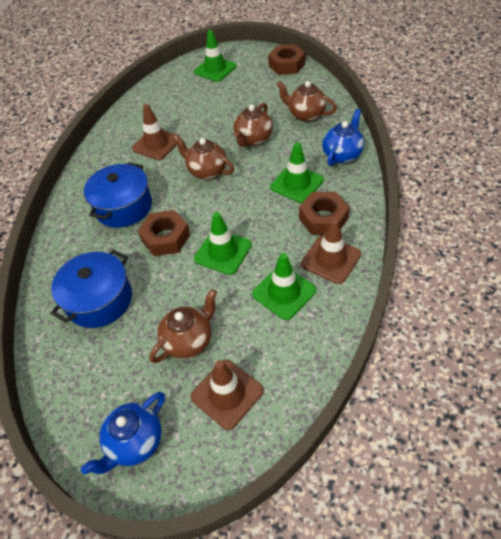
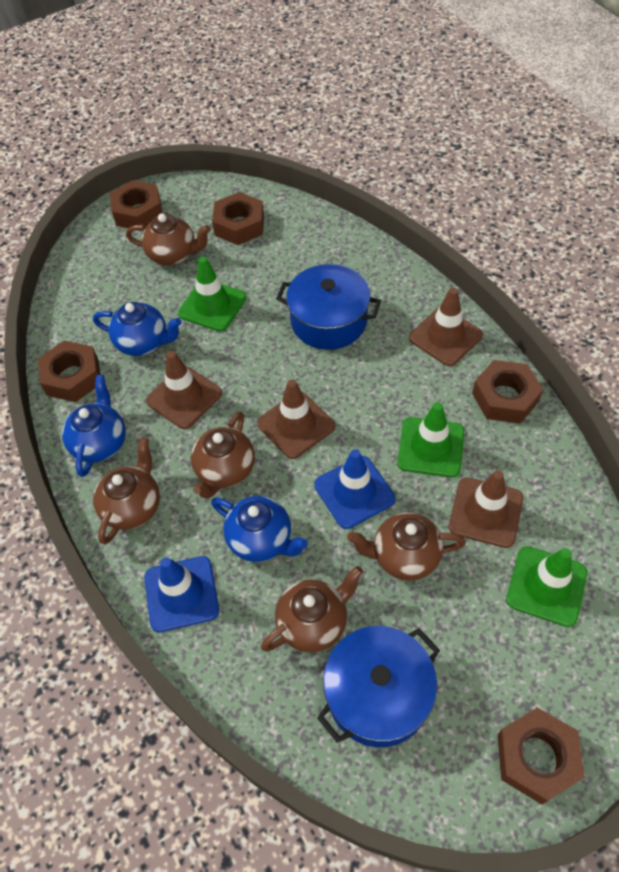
blue teapot: 2 -> 3
blue traffic cone: 0 -> 2
brown nut: 3 -> 5
brown teapot: 4 -> 5
brown traffic cone: 3 -> 4
green traffic cone: 4 -> 3

